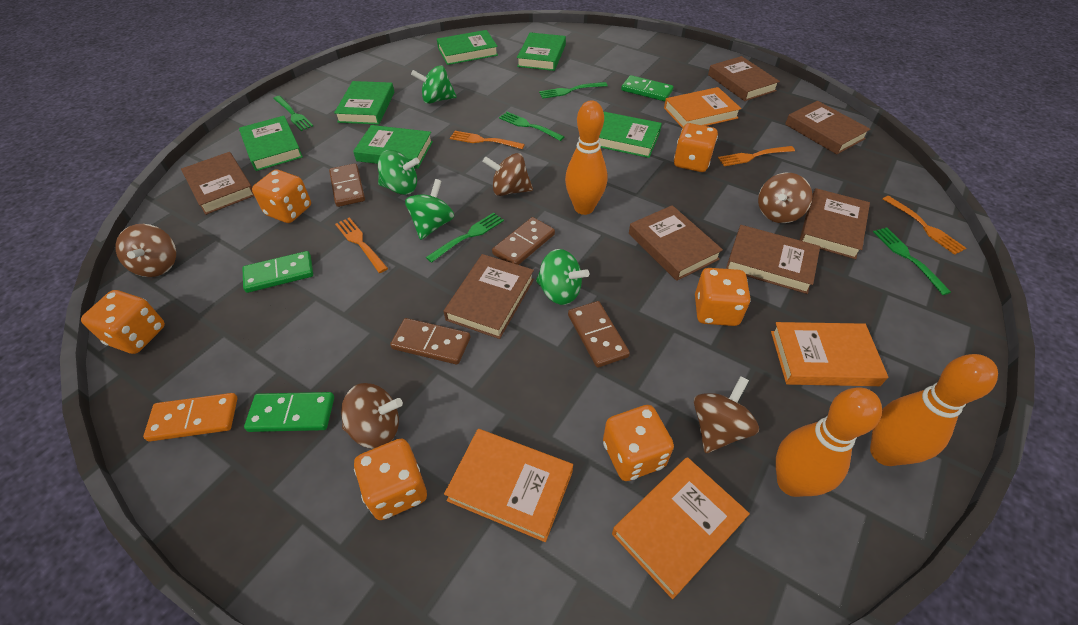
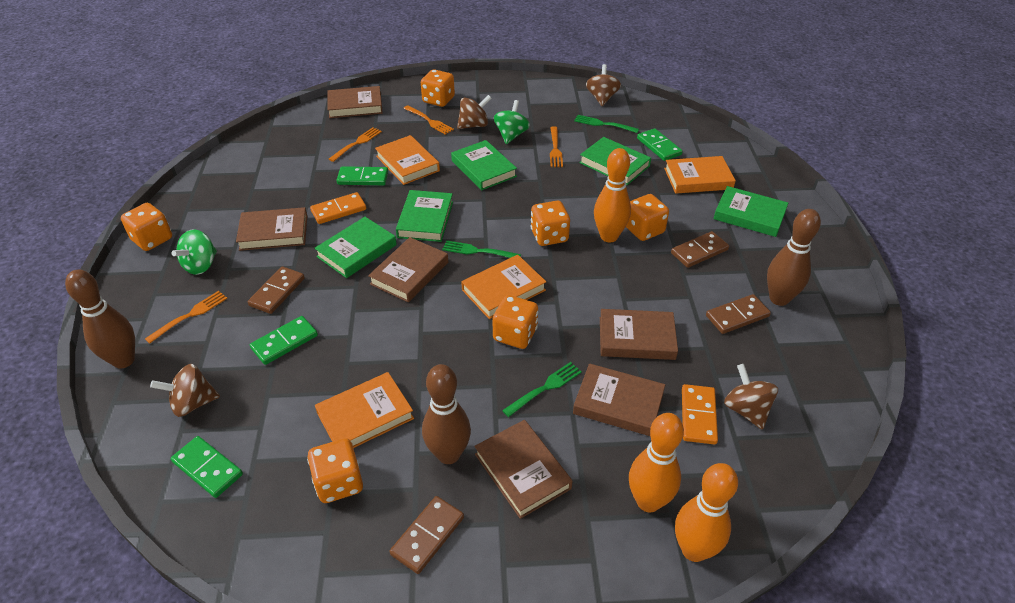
brown book: 7 -> 6
brown bowling pin: 0 -> 3
brown spinning top: 5 -> 4
green book: 6 -> 5
green domino: 3 -> 4
green fork: 5 -> 3
green spinning top: 4 -> 2
orange domino: 1 -> 2

